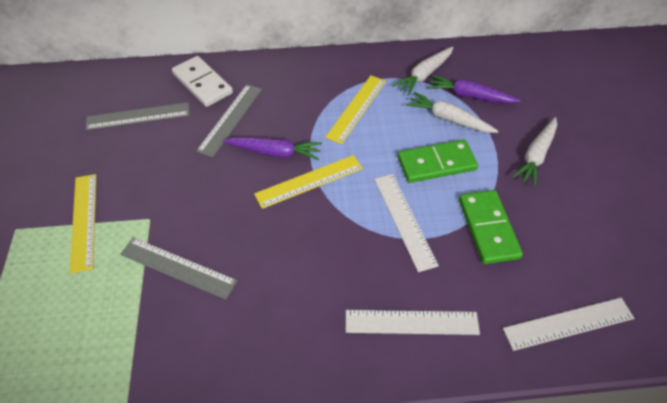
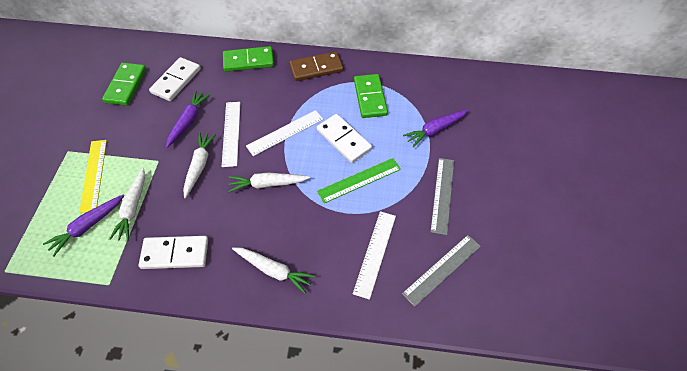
brown domino: 0 -> 1
green domino: 2 -> 3
green ruler: 0 -> 1
grey ruler: 3 -> 2
purple carrot: 2 -> 3
white carrot: 3 -> 4
white domino: 1 -> 3
yellow ruler: 3 -> 1

